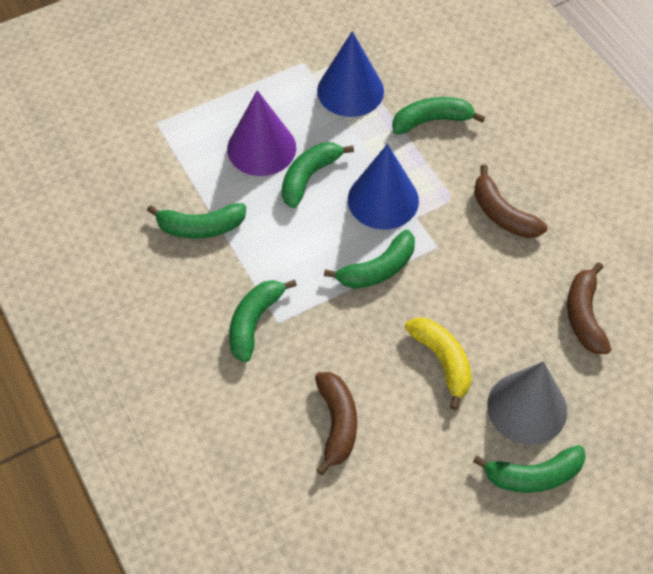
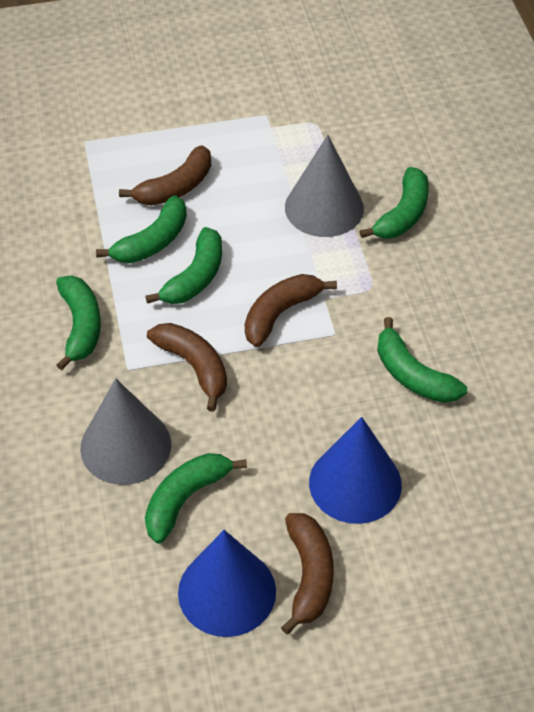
brown banana: 3 -> 4
grey cone: 1 -> 2
purple cone: 1 -> 0
yellow banana: 1 -> 0

